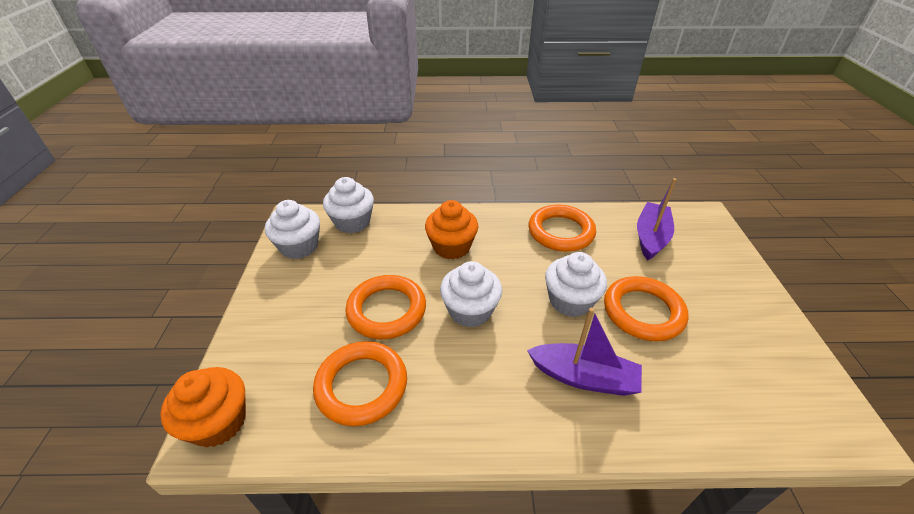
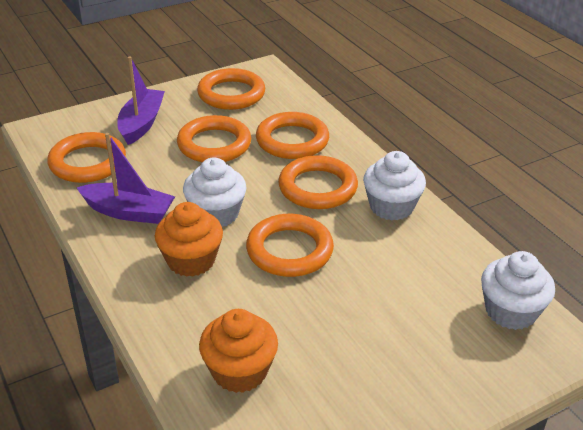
orange ring: 4 -> 6
white cupcake: 4 -> 3

